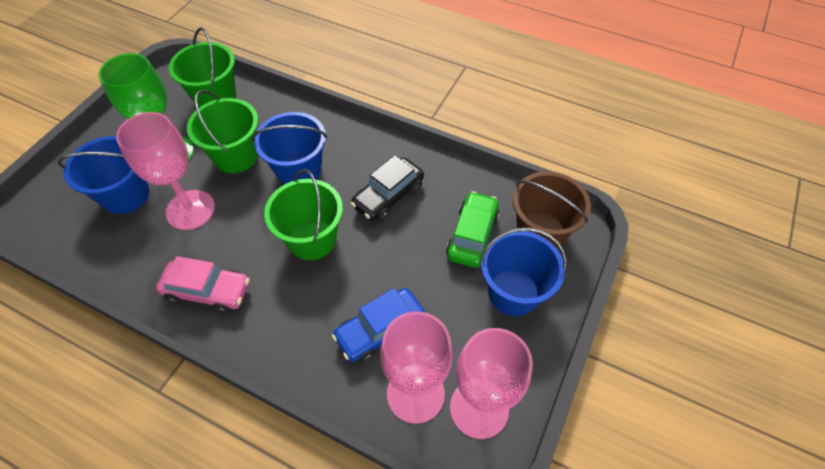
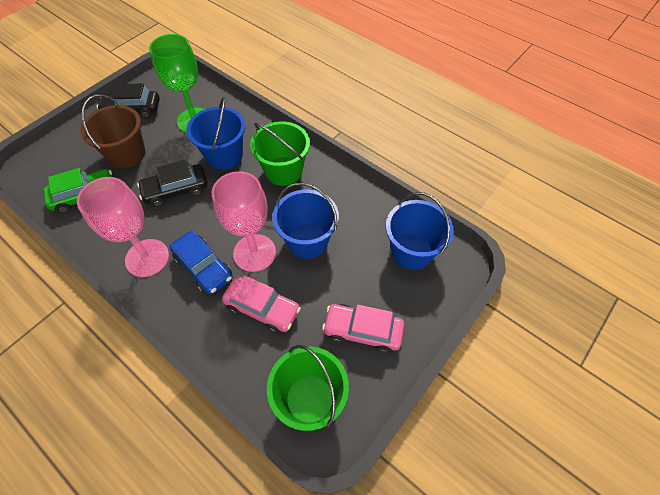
black car: 1 -> 2
green bucket: 3 -> 2
pink car: 1 -> 2
pink goblet: 3 -> 2

